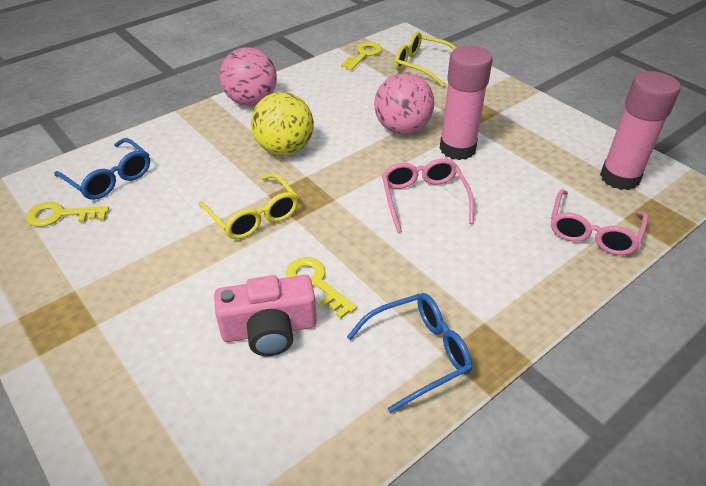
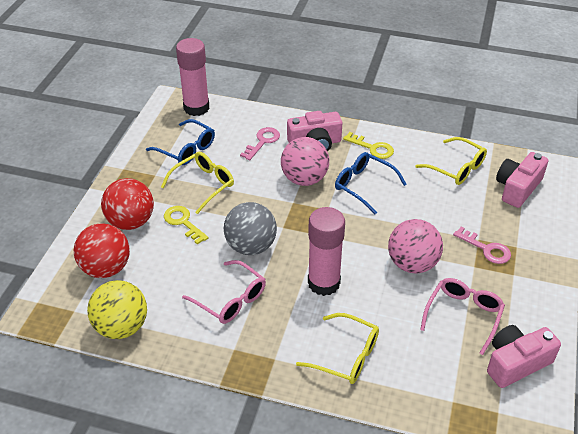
grey ball: 0 -> 1
pink camera: 1 -> 3
pink key: 0 -> 2
red ball: 0 -> 2
yellow glasses: 2 -> 3
yellow key: 3 -> 2

